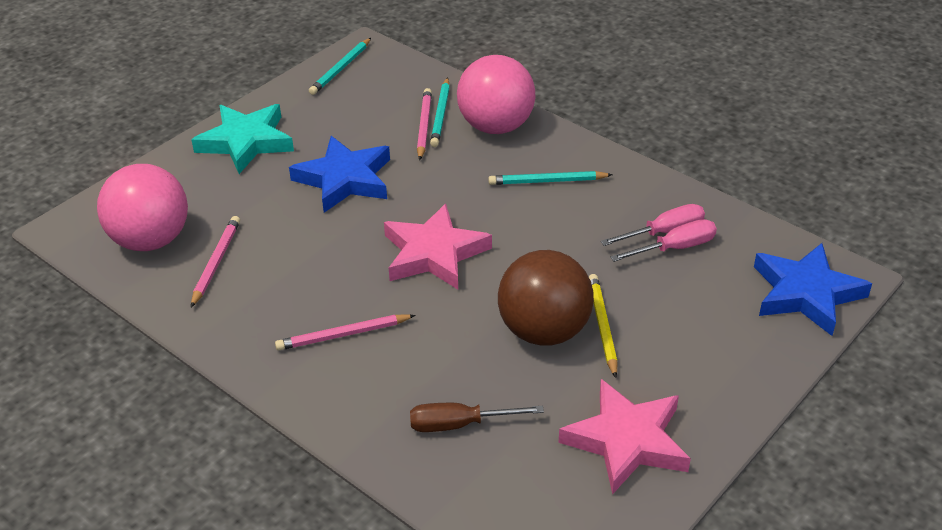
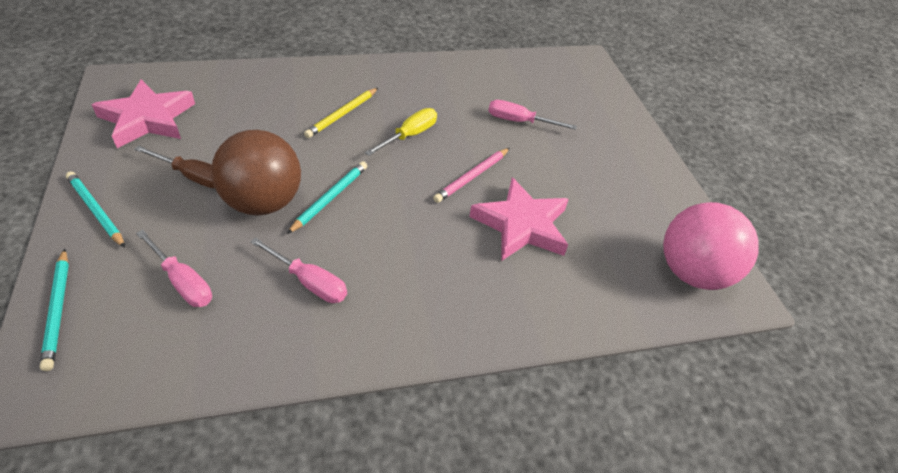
blue star: 2 -> 0
pink ball: 2 -> 1
pink pencil: 3 -> 1
pink screwdriver: 2 -> 3
turquoise star: 1 -> 0
yellow screwdriver: 0 -> 1

